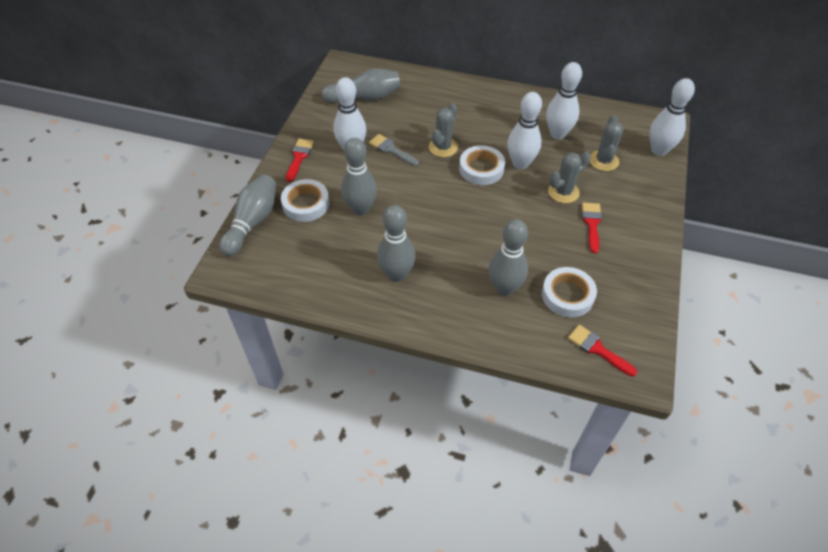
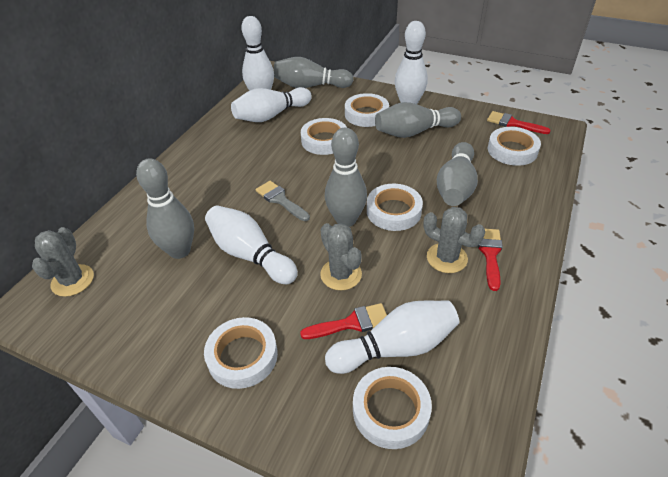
white bowling pin: 4 -> 5
white tape: 3 -> 6

